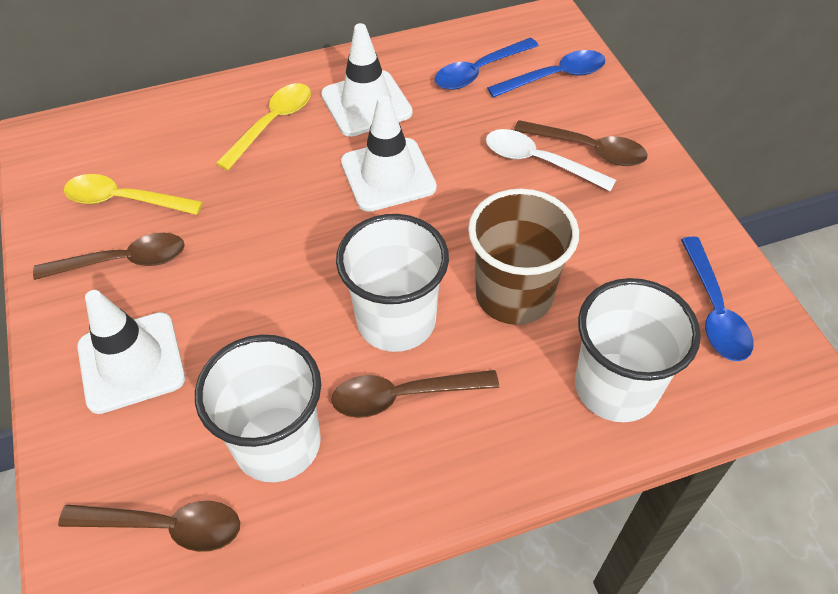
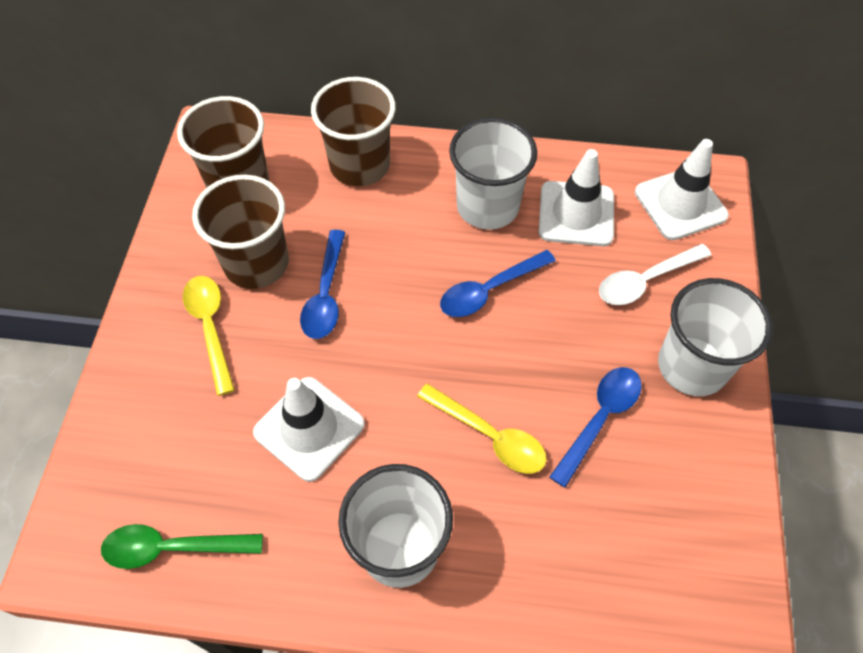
brown cup: 1 -> 3
brown spoon: 4 -> 0
green spoon: 0 -> 1

